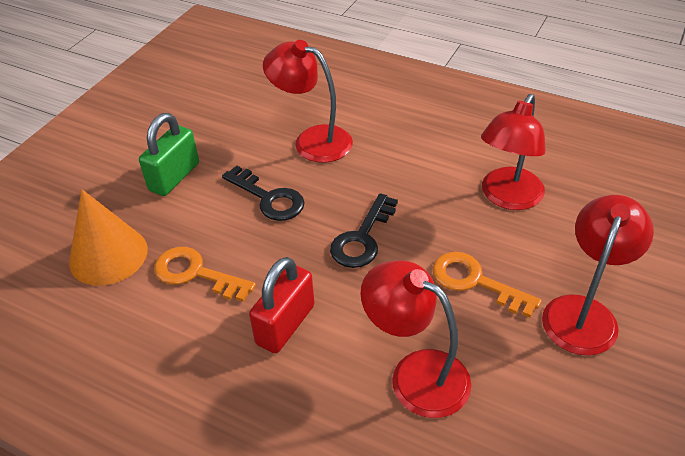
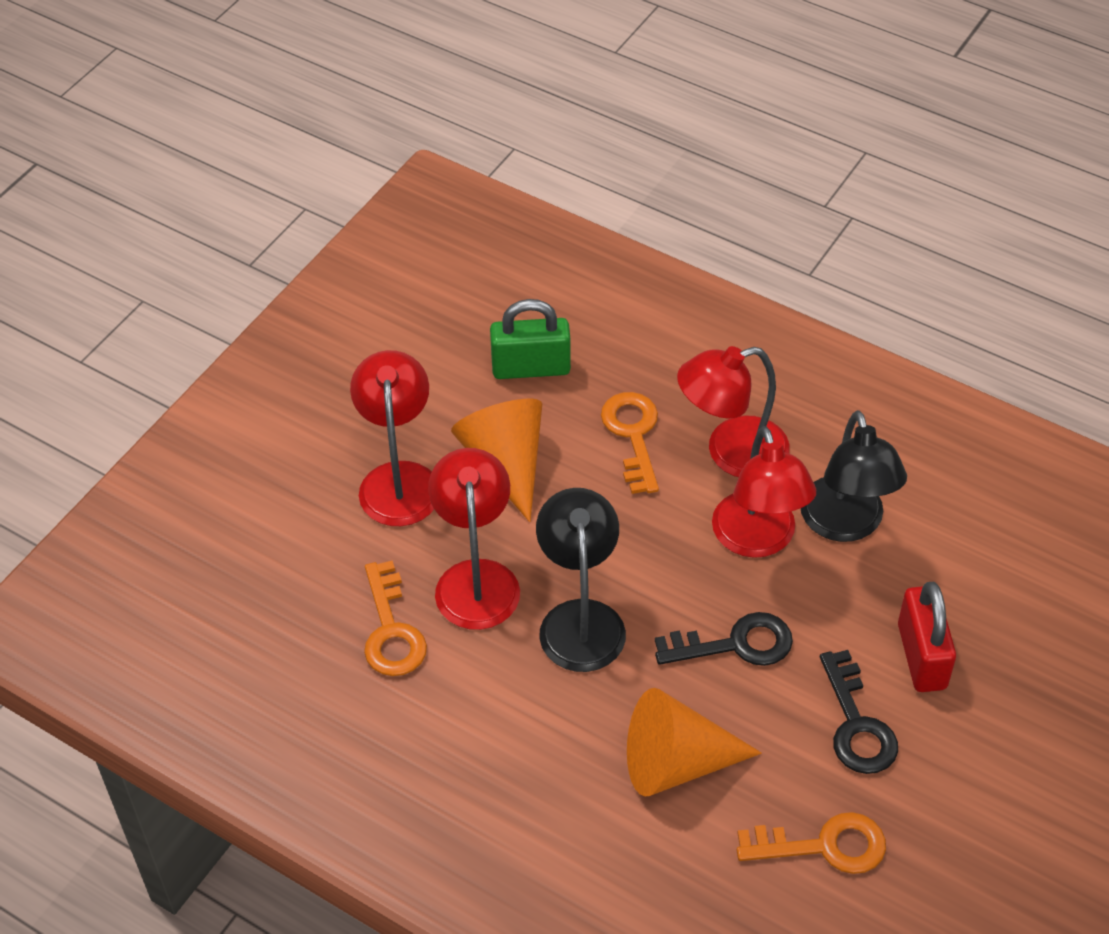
black lamp: 0 -> 2
orange cone: 1 -> 2
orange key: 2 -> 3

